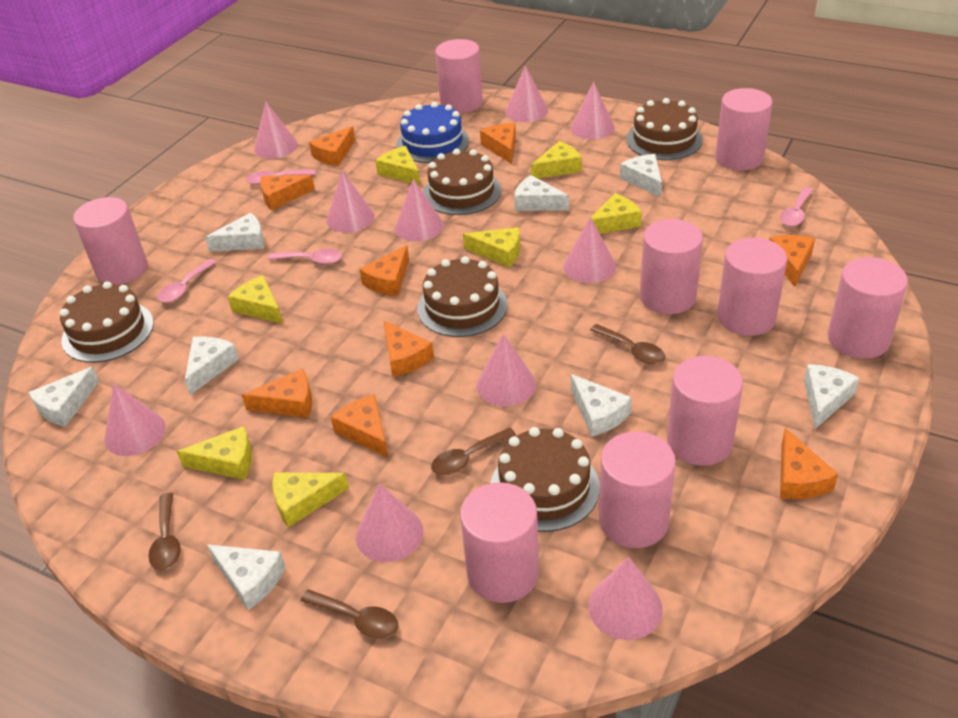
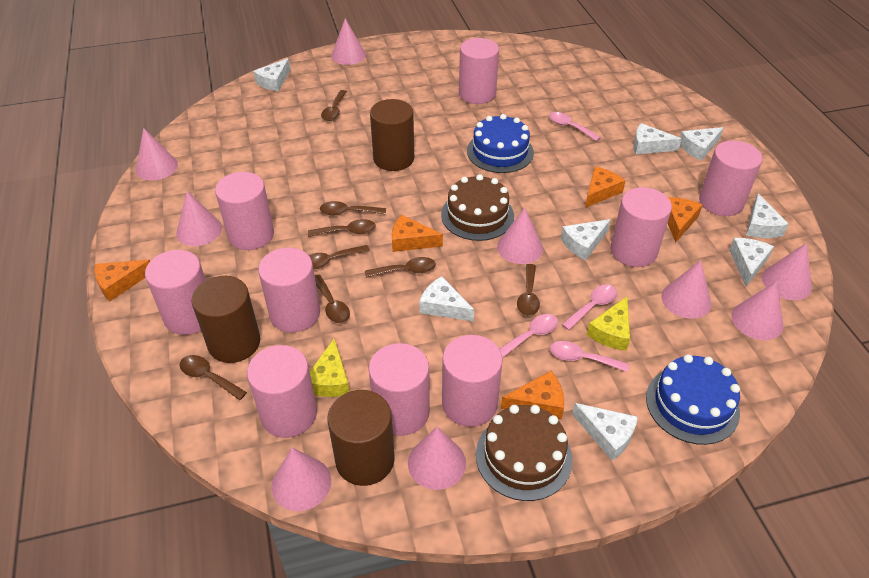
blue cake: 1 -> 2
brown cake: 5 -> 2
brown cylinder: 0 -> 3
brown spoon: 4 -> 8
orange cheese: 9 -> 5
pink cone: 10 -> 9
yellow cheese: 7 -> 2

